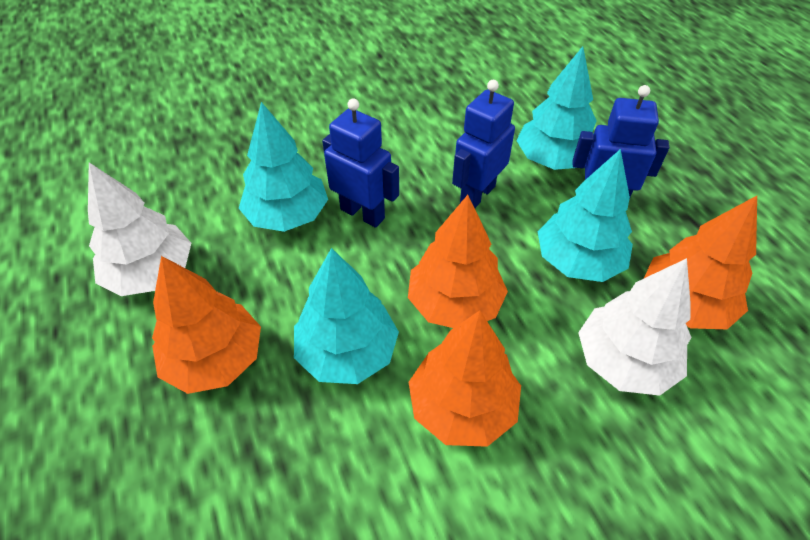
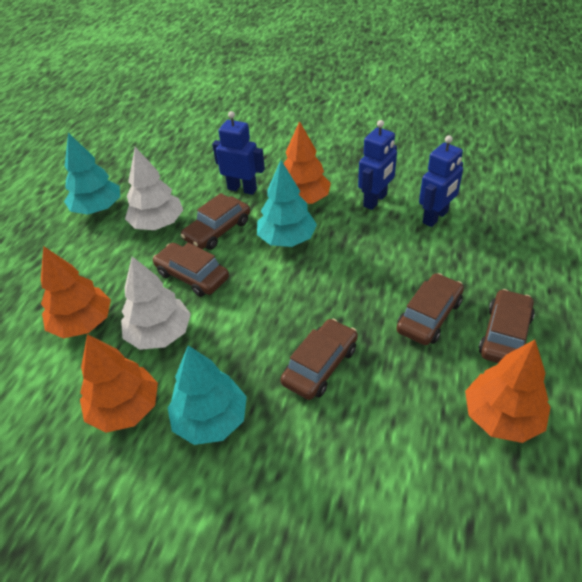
brown car: 0 -> 5
turquoise tree: 4 -> 3

